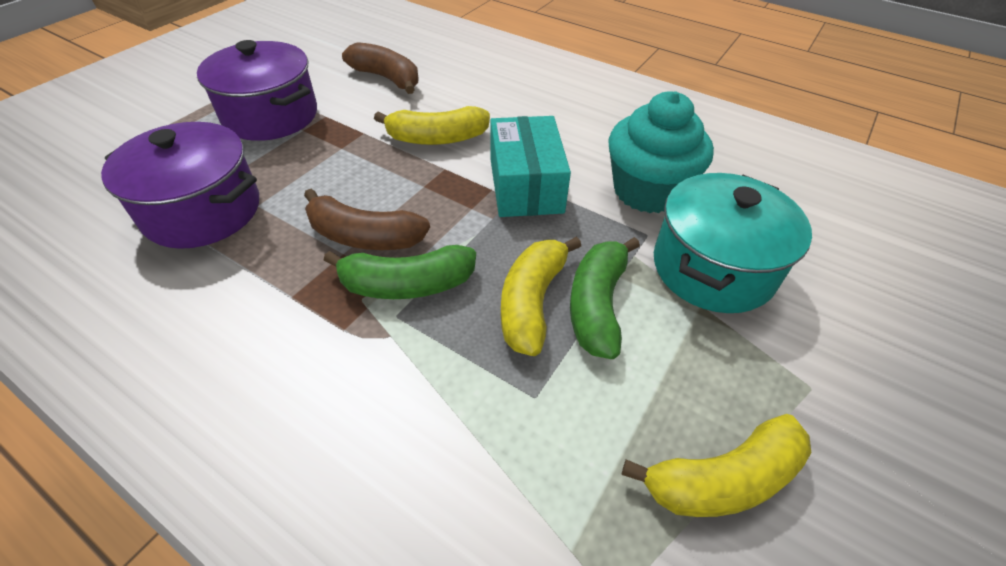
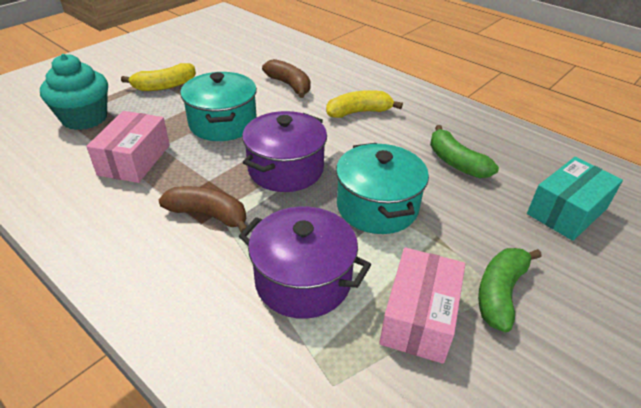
pink box: 0 -> 2
turquoise pot: 1 -> 2
yellow banana: 3 -> 2

